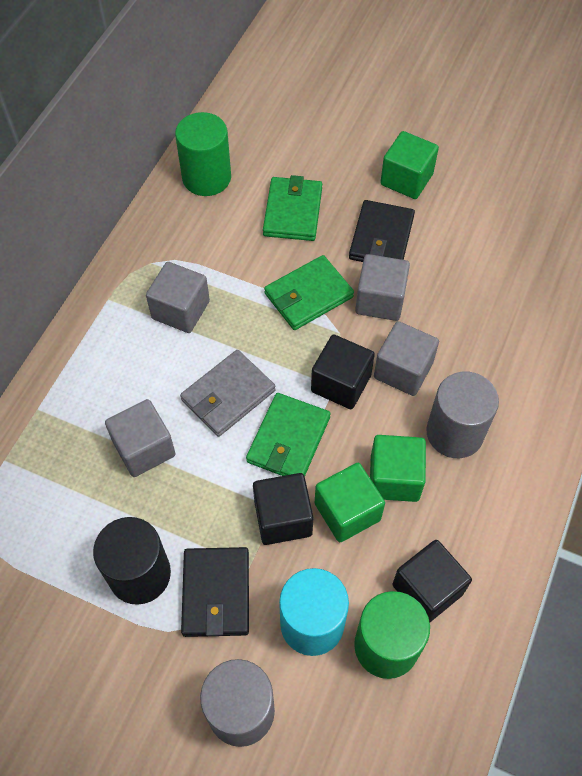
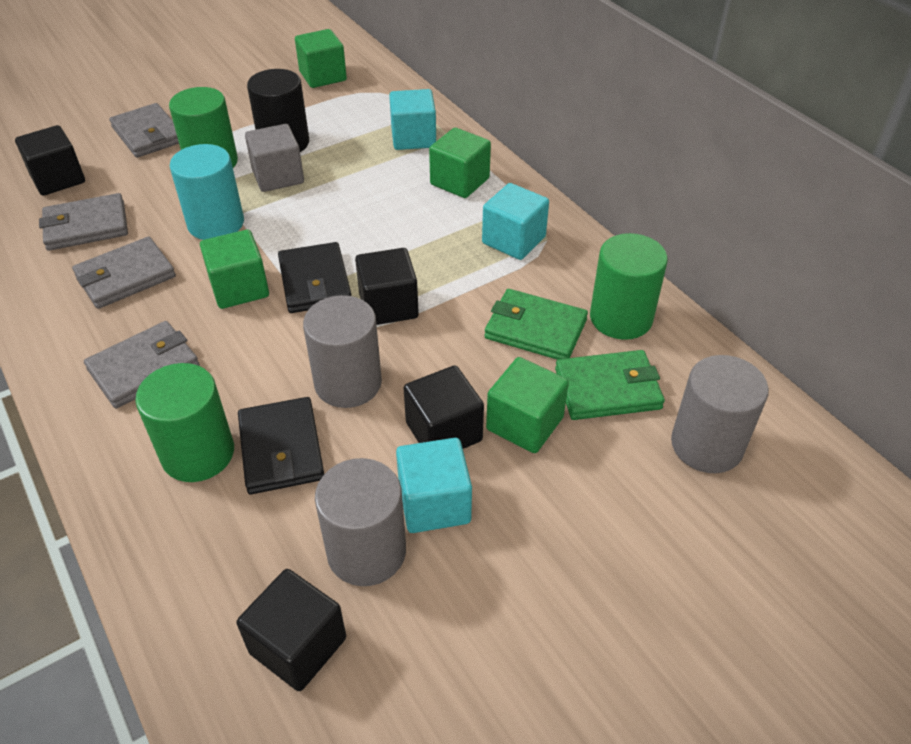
black cube: 3 -> 4
green cube: 3 -> 4
green cylinder: 2 -> 3
green wallet: 3 -> 2
grey cube: 4 -> 1
grey cylinder: 2 -> 3
grey wallet: 1 -> 4
turquoise cube: 0 -> 3

